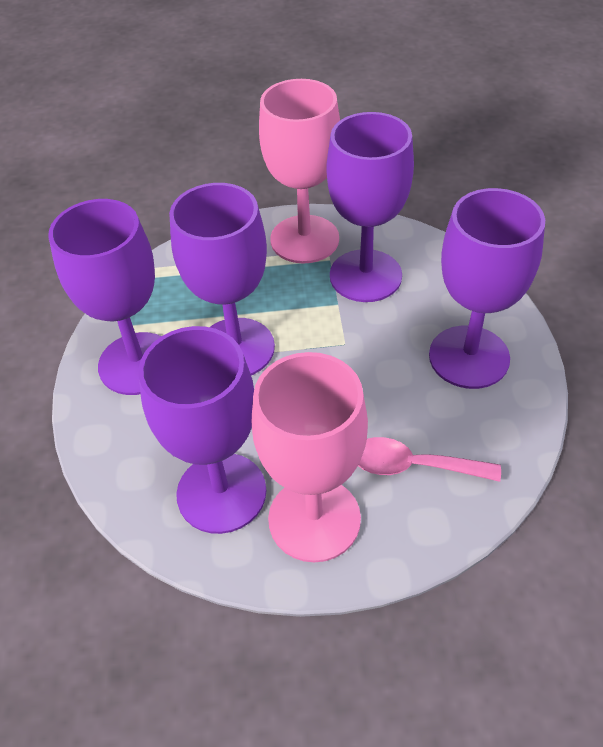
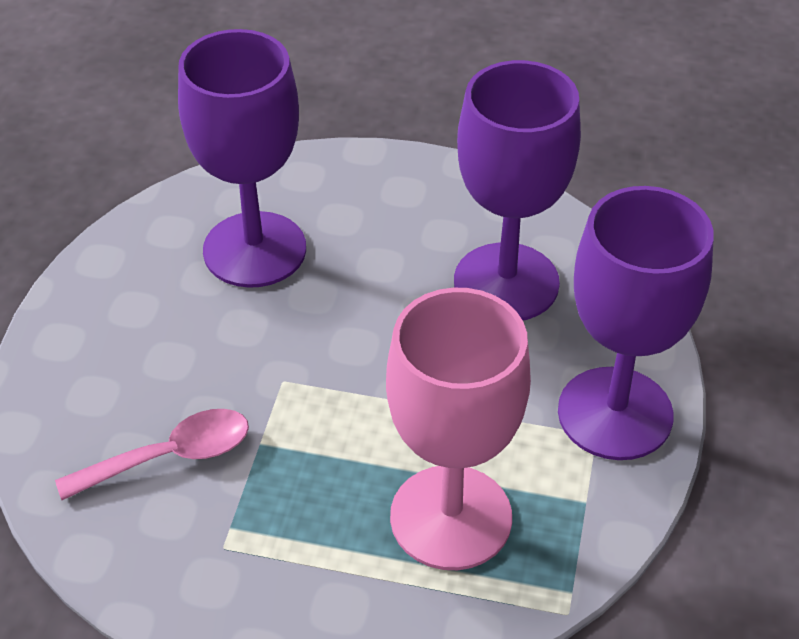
pink goblet: 2 -> 1
purple goblet: 5 -> 3

